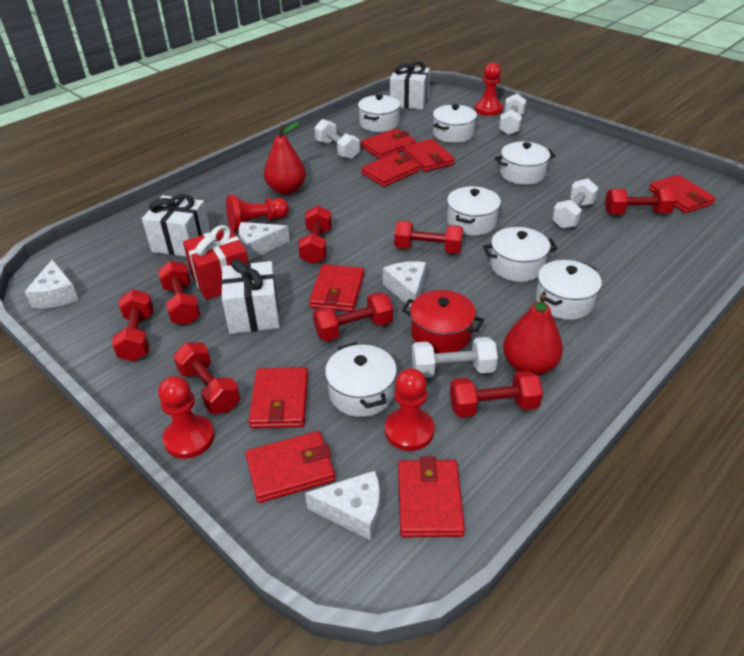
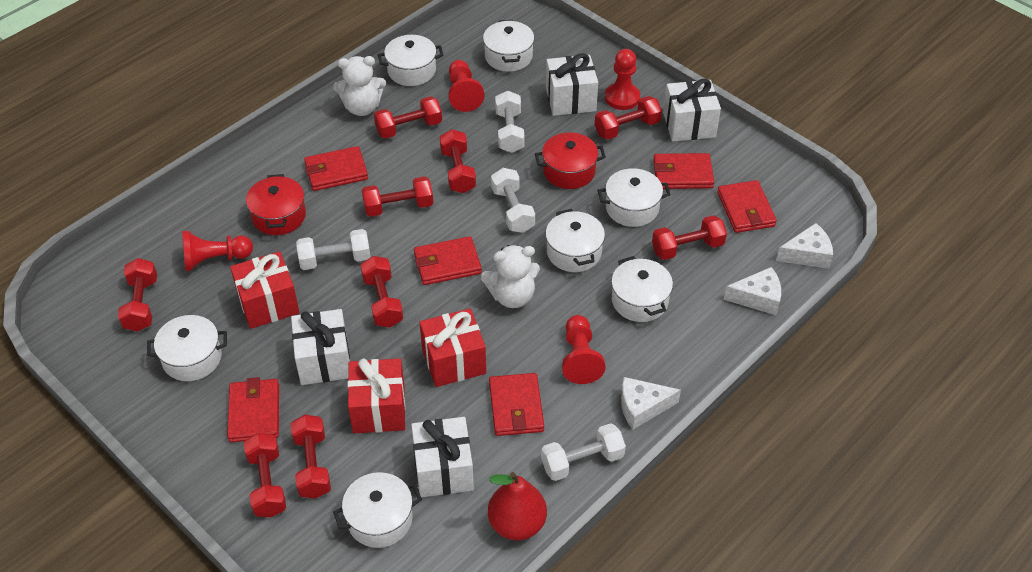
red dumbbell: 8 -> 9
red gift: 1 -> 3
red pear: 2 -> 1
red pot: 1 -> 2
red wallet: 8 -> 6
white cheese: 4 -> 3
white gift: 3 -> 4
white teddy bear: 0 -> 2

